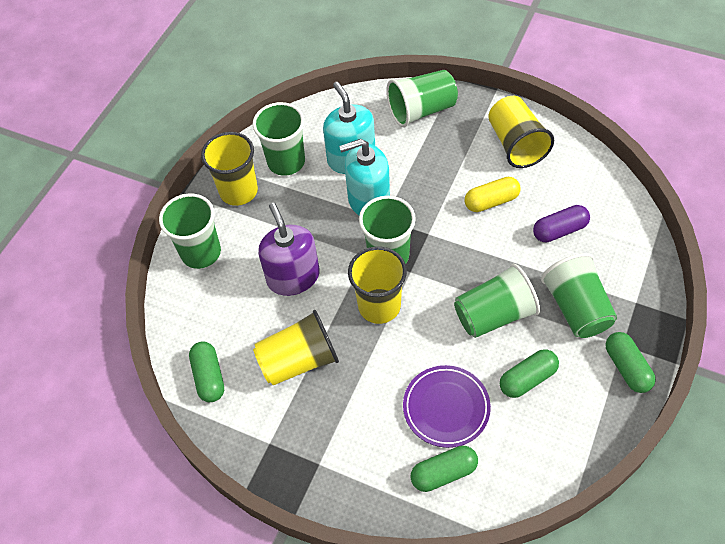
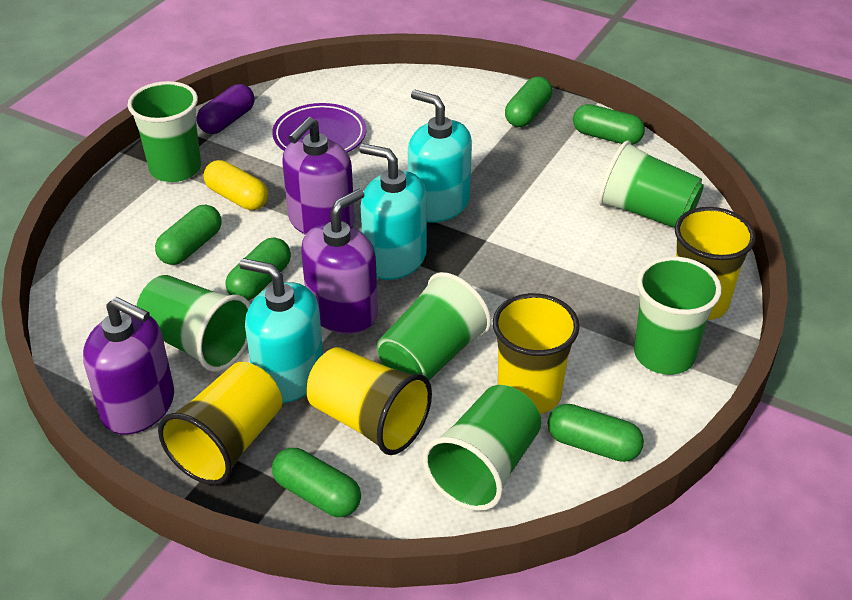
green capsule: 4 -> 6
purple soap dispenser: 1 -> 3
turquoise soap dispenser: 2 -> 3

